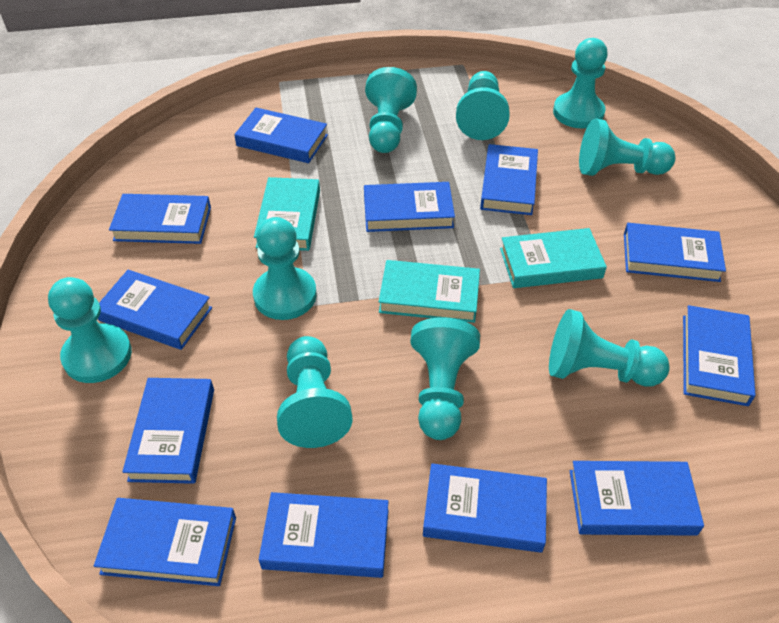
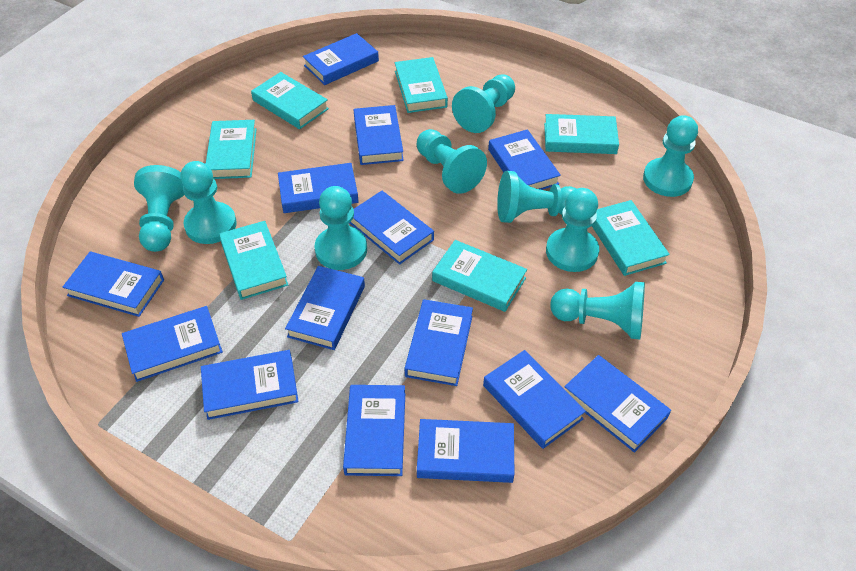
blue book: 12 -> 14
turquoise book: 3 -> 7

